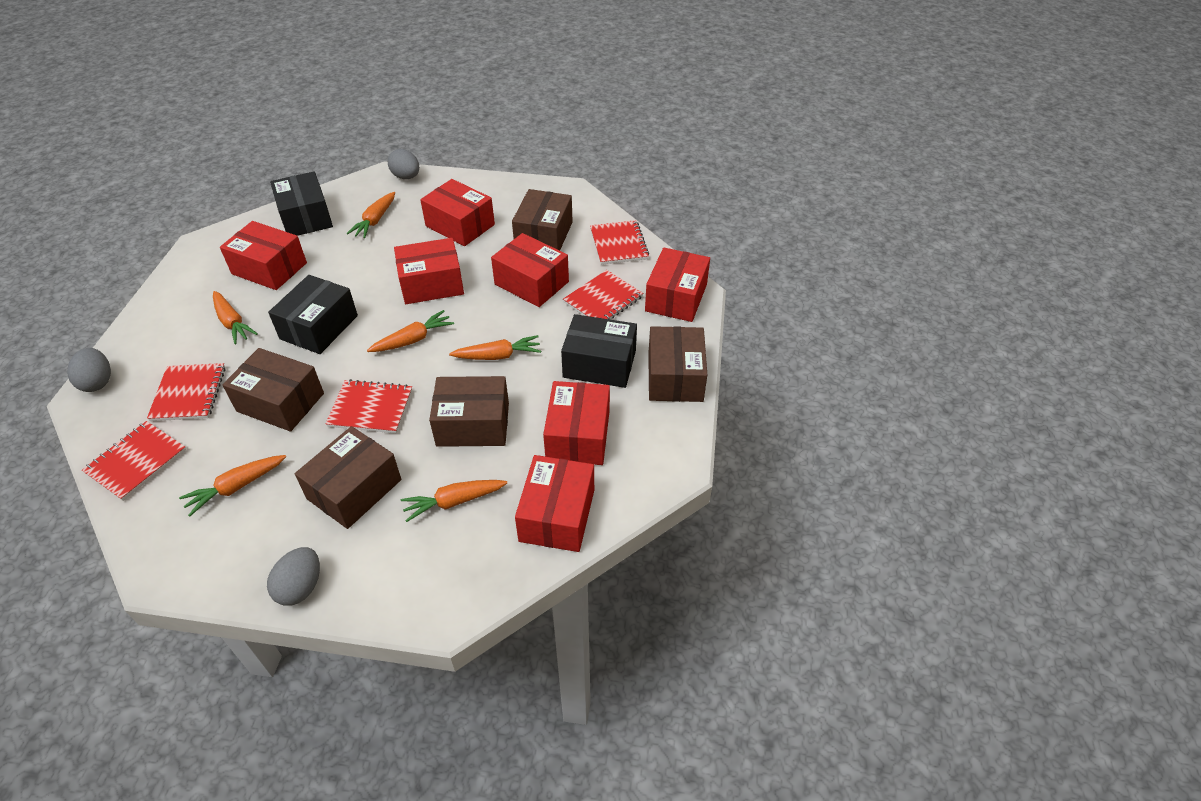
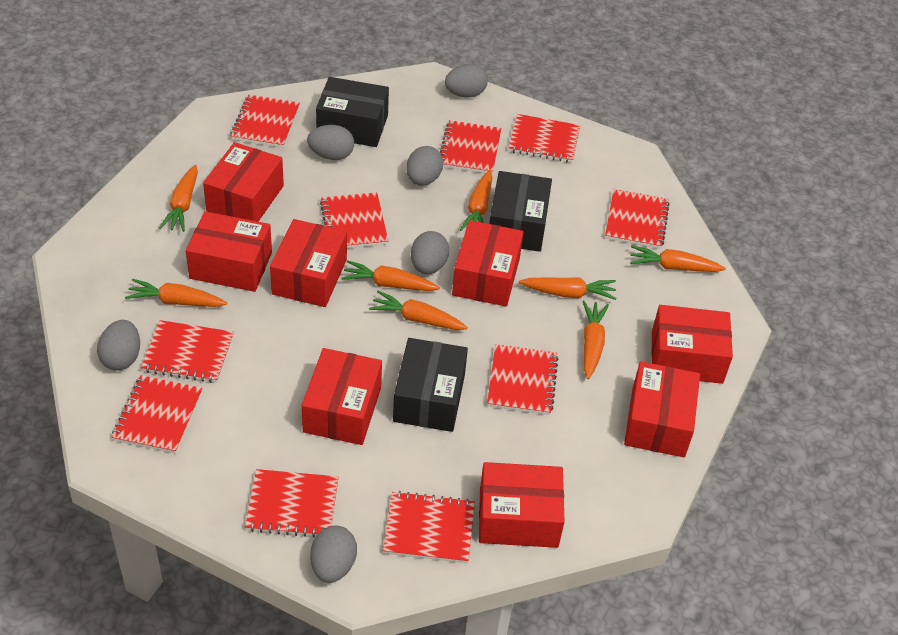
brown box: 5 -> 0
grey egg: 3 -> 6
orange carrot: 6 -> 8
red box: 7 -> 8
red notebook: 5 -> 10

